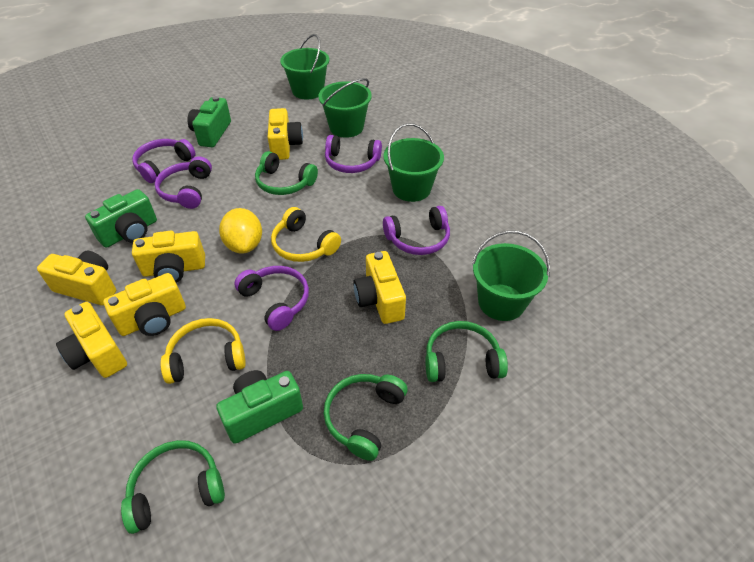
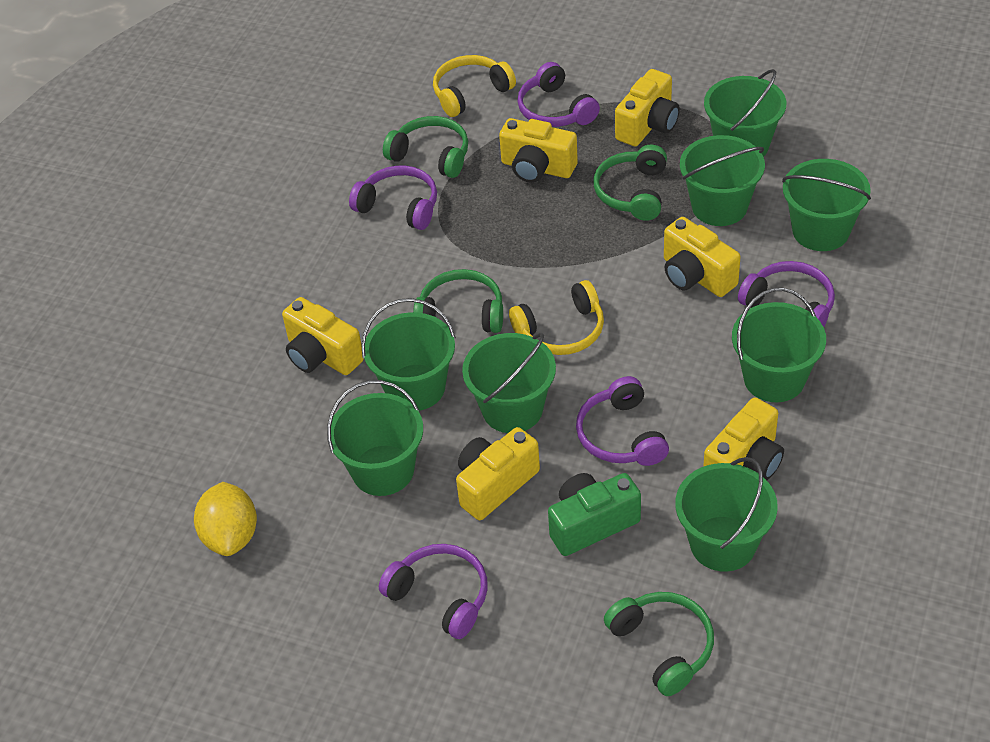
green bucket: 4 -> 8
green camera: 3 -> 1

